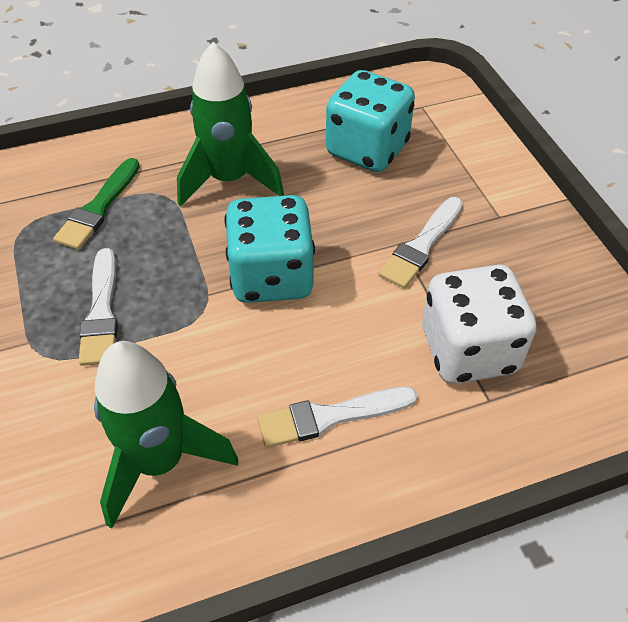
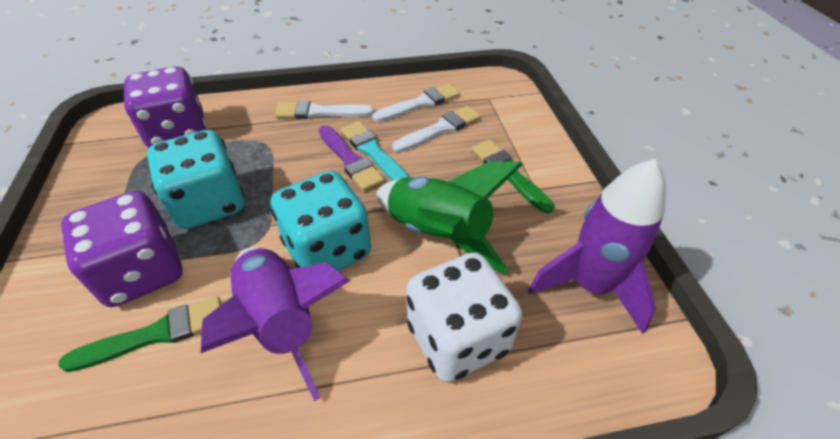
green brush: 1 -> 2
green rocket: 2 -> 1
purple brush: 0 -> 1
purple dice: 0 -> 2
purple rocket: 0 -> 2
turquoise brush: 0 -> 1

